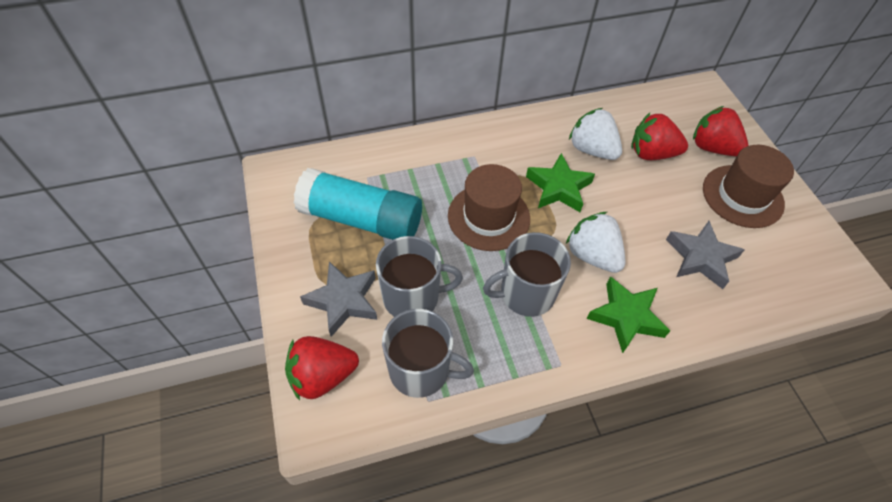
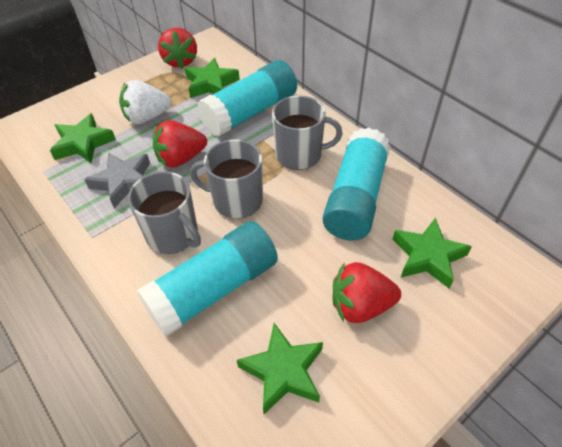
brown hat: 2 -> 0
green star: 2 -> 4
grey star: 2 -> 1
turquoise glue stick: 1 -> 3
white strawberry: 2 -> 1

